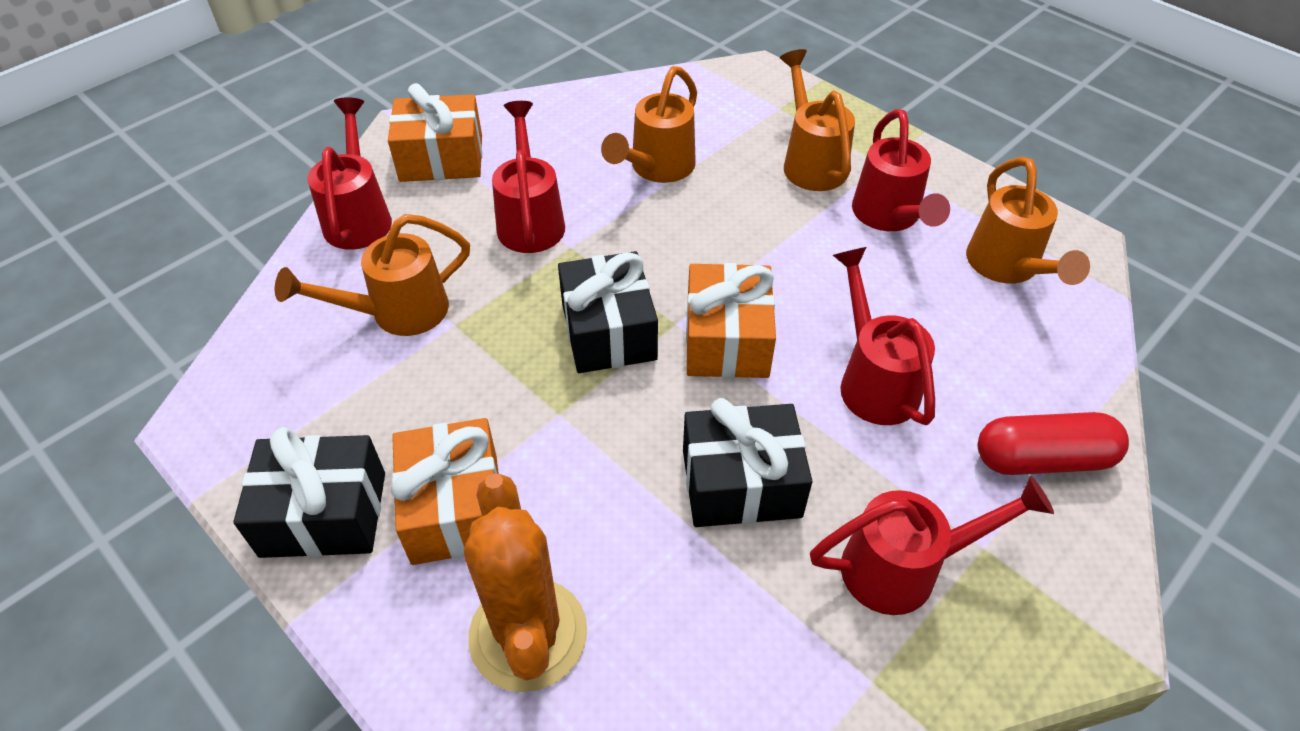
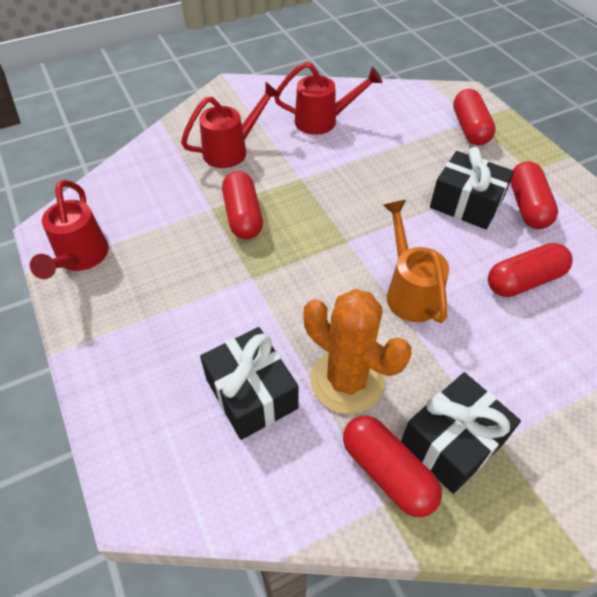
orange gift: 3 -> 0
orange watering can: 4 -> 1
red capsule: 1 -> 5
red watering can: 5 -> 3

